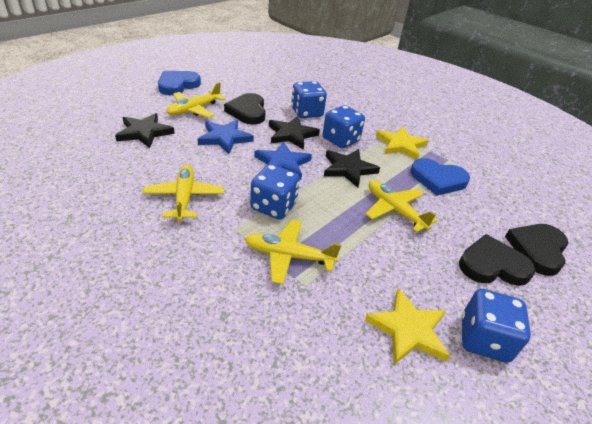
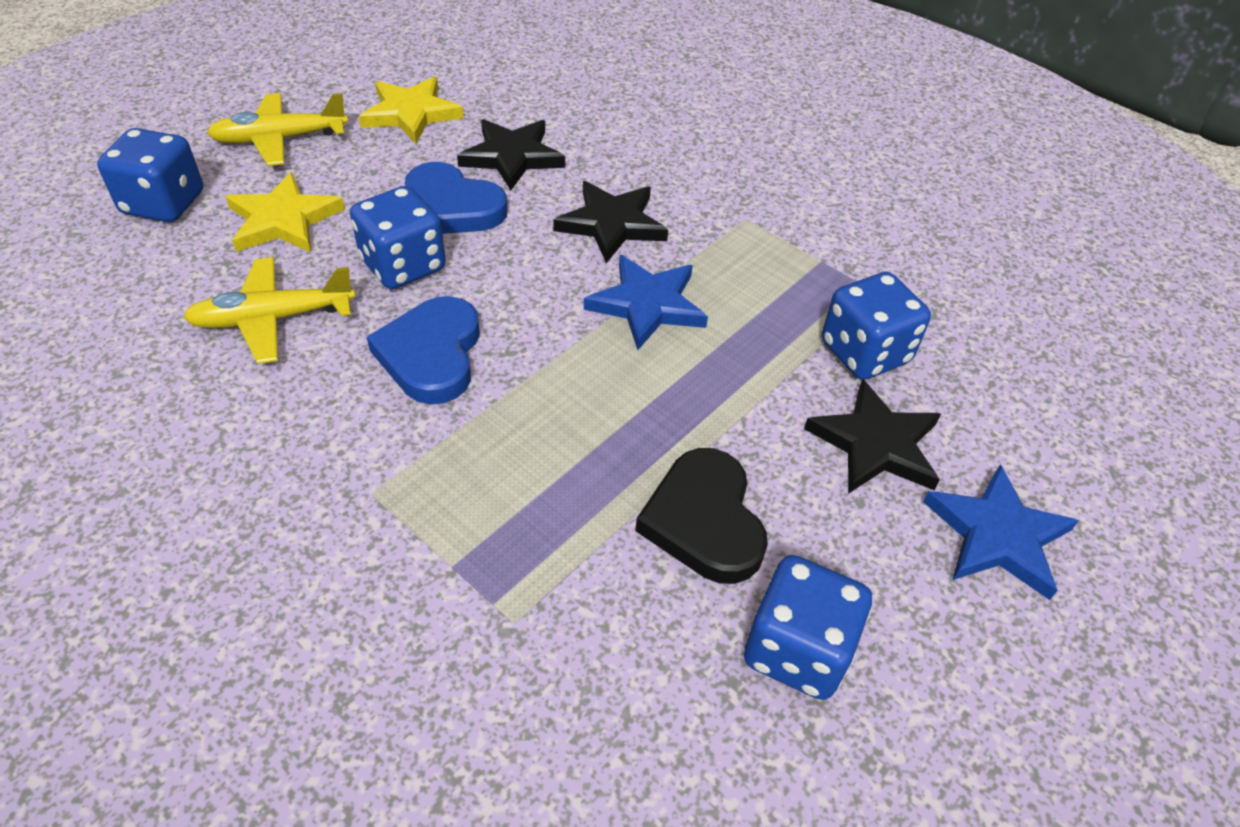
black heart: 3 -> 1
yellow plane: 4 -> 2

